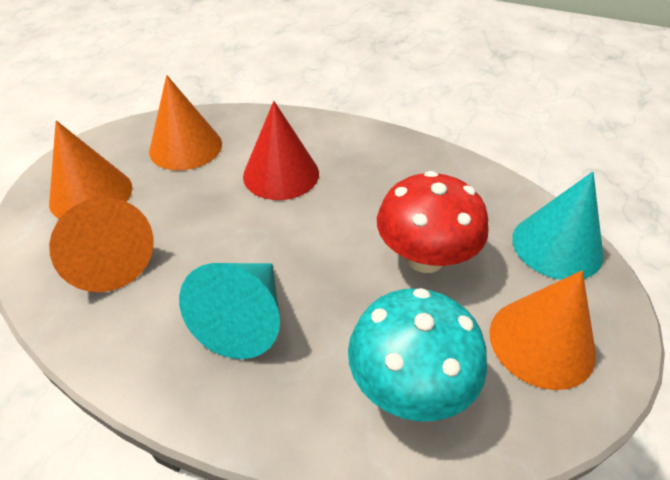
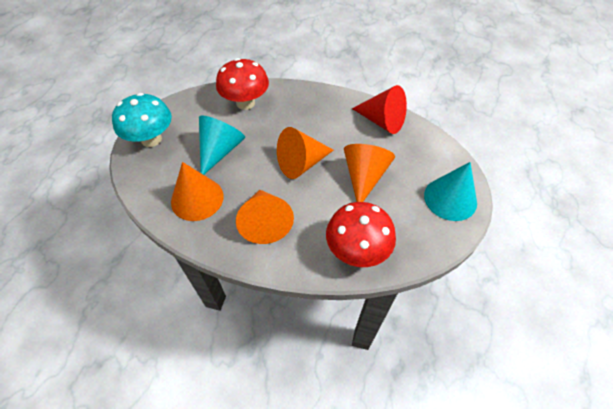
red mushroom: 1 -> 2

